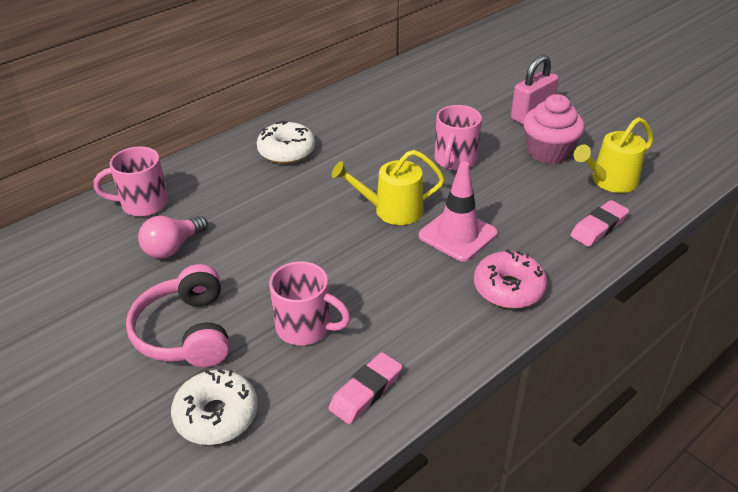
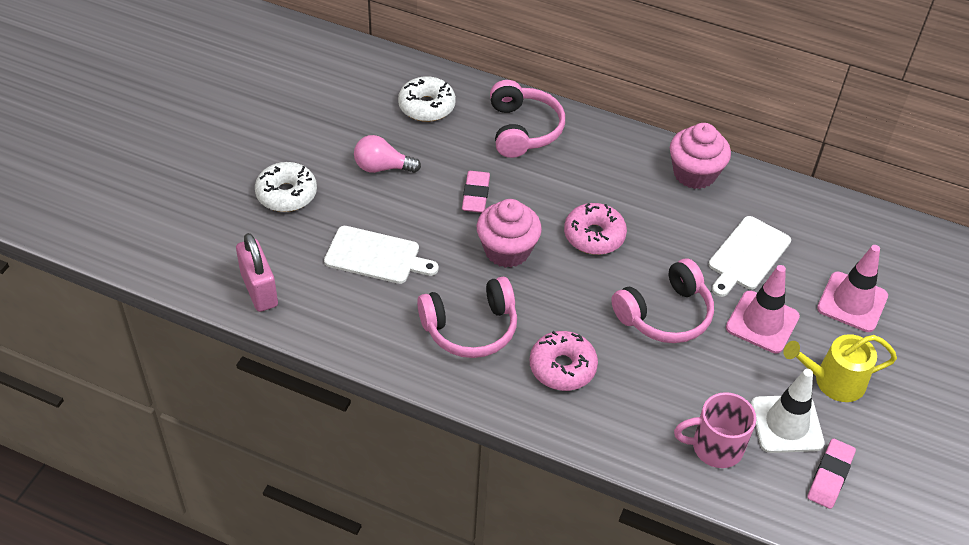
pink cupcake: 1 -> 2
pink donut: 1 -> 2
pink headphones: 1 -> 3
pink mug: 3 -> 1
pink traffic cone: 1 -> 2
white cutting board: 0 -> 2
white traffic cone: 0 -> 1
yellow watering can: 2 -> 1

